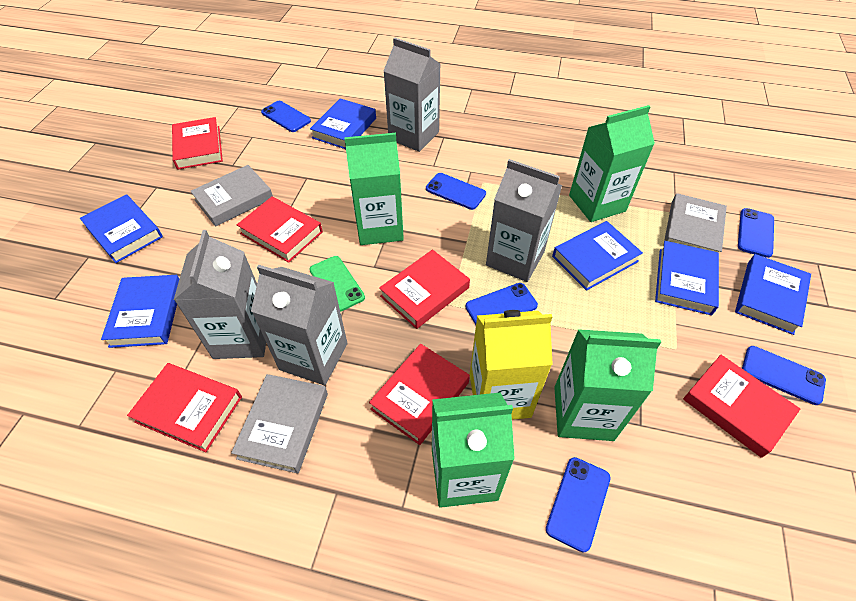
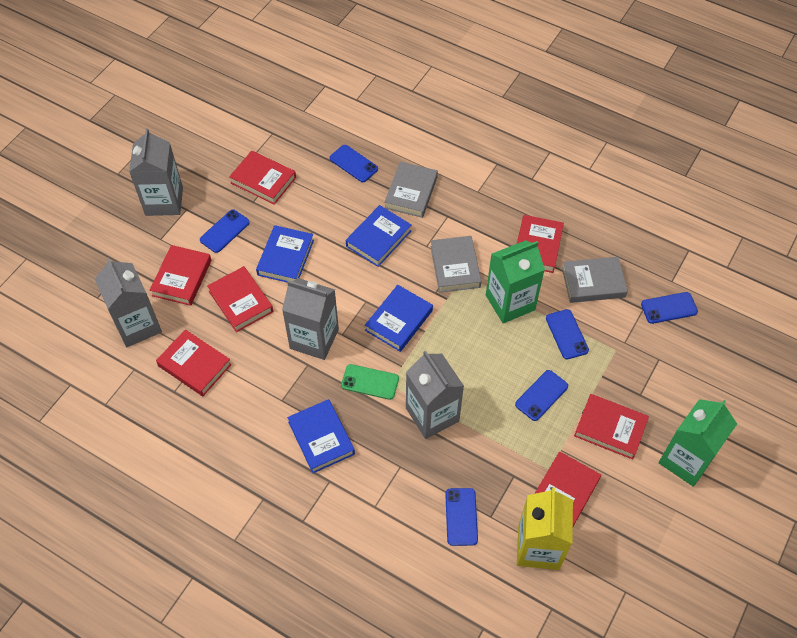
blue book: 6 -> 4
green carton: 4 -> 2
red book: 6 -> 7

